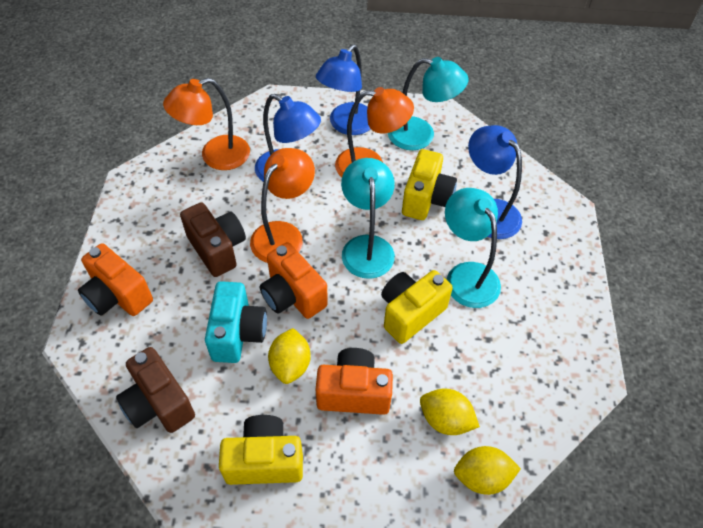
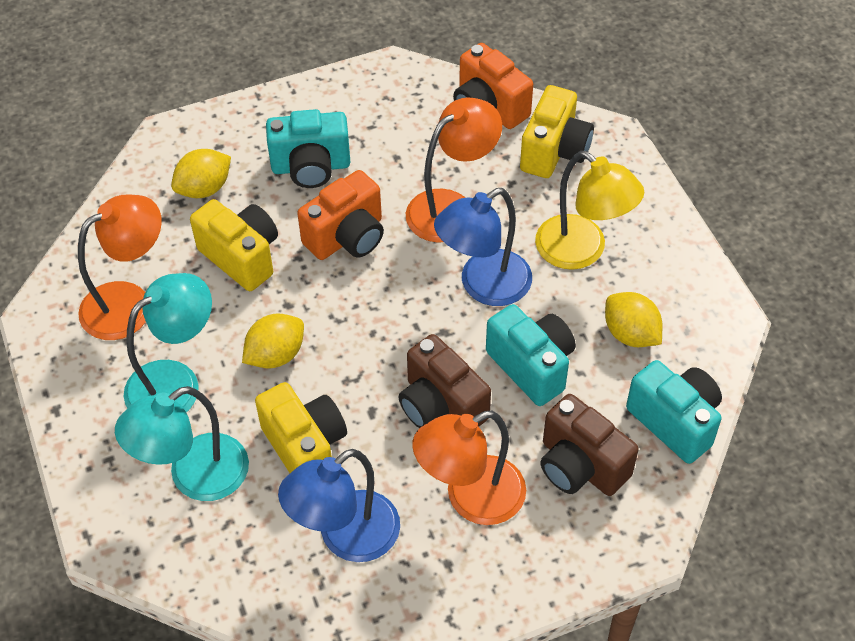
blue lamp: 3 -> 2
orange camera: 3 -> 2
turquoise camera: 1 -> 3
turquoise lamp: 3 -> 2
yellow lamp: 0 -> 1

